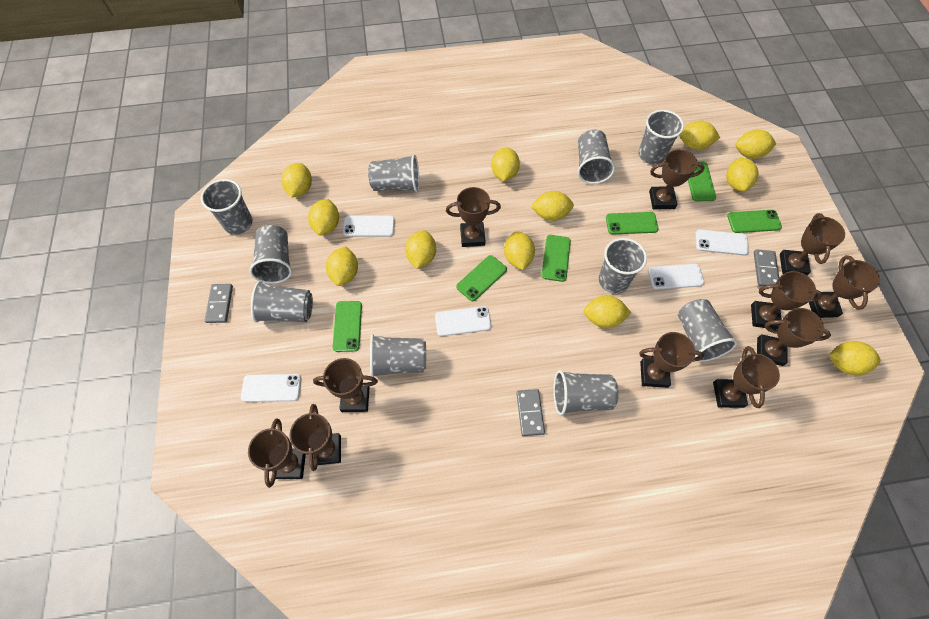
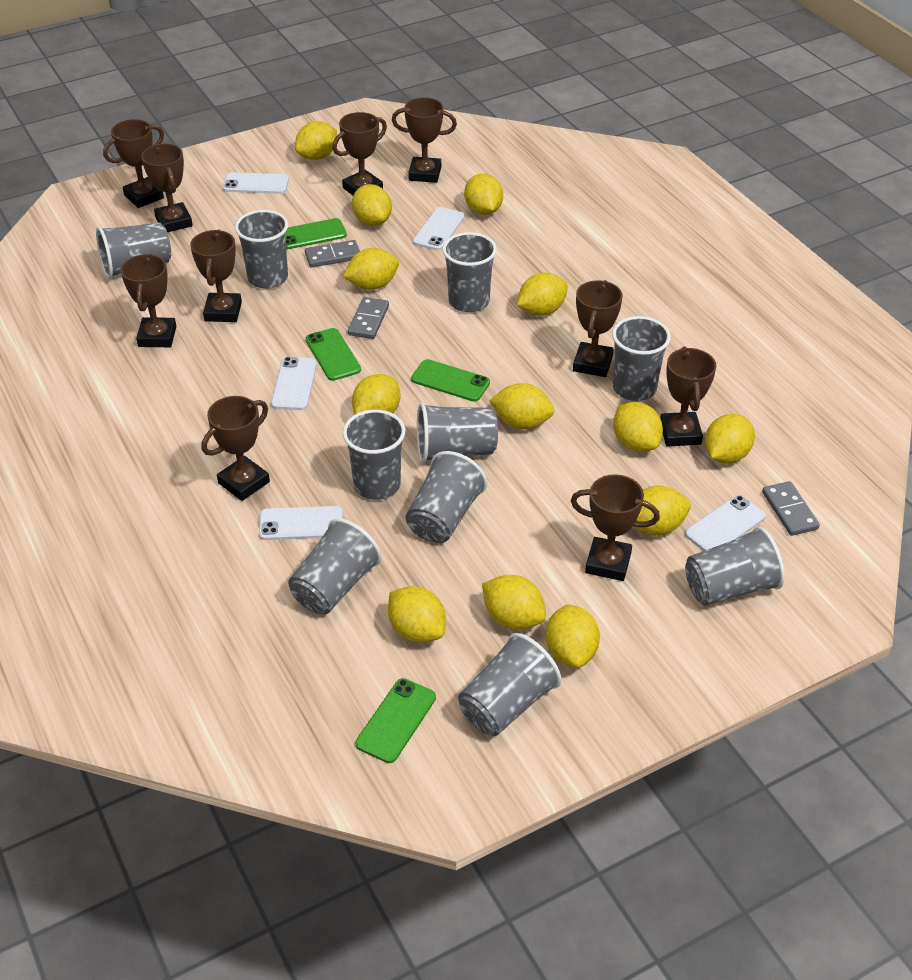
brown trophy: 11 -> 10
green phone: 6 -> 4
yellow lemon: 12 -> 13

